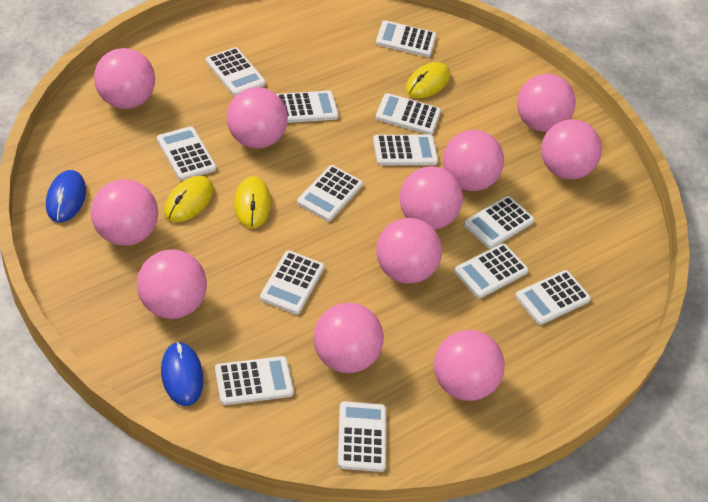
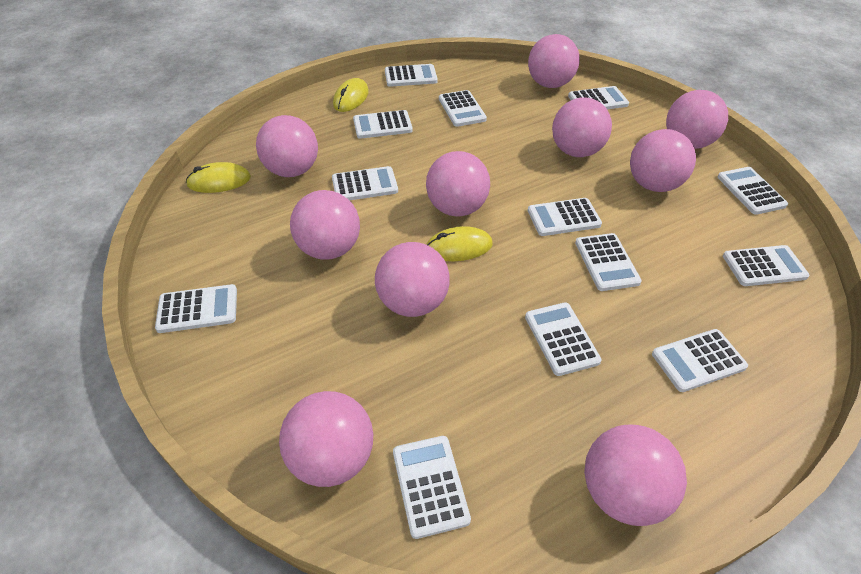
blue mouse: 2 -> 0
pink ball: 11 -> 10

